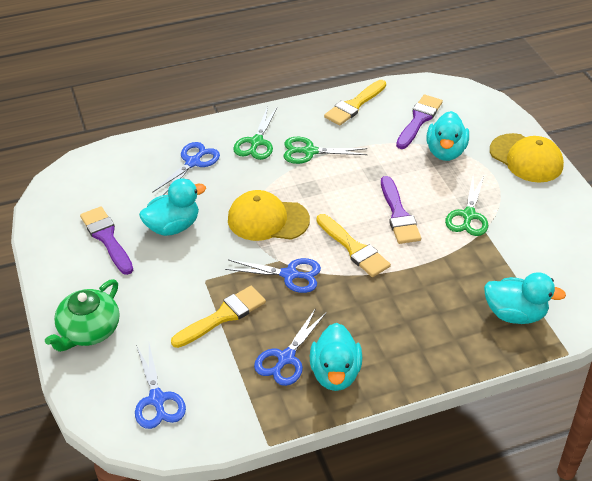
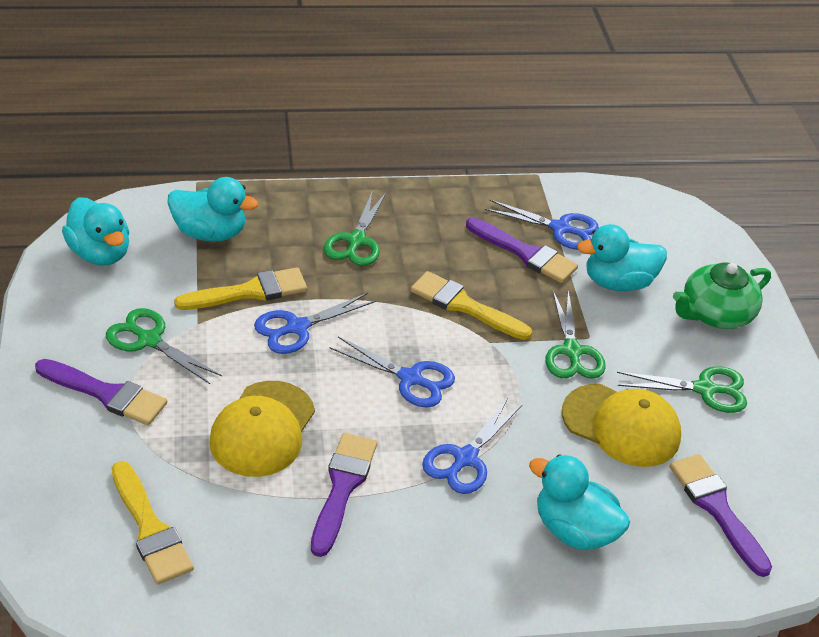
green scissors: 3 -> 4
purple brush: 3 -> 4

